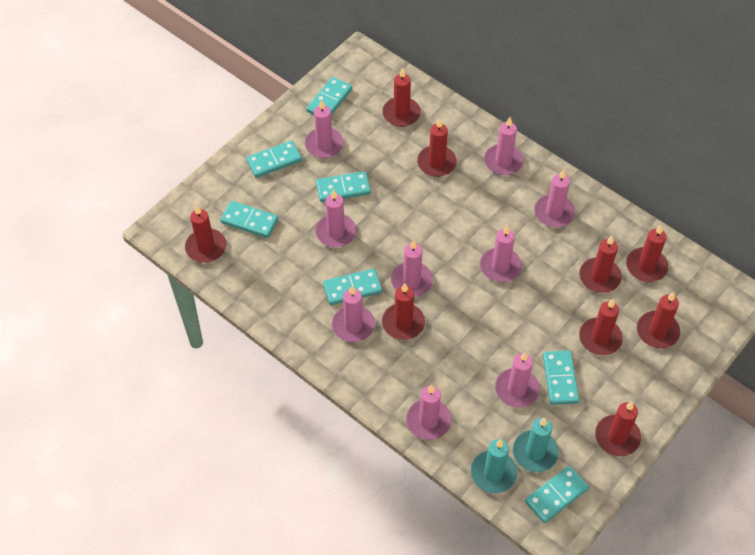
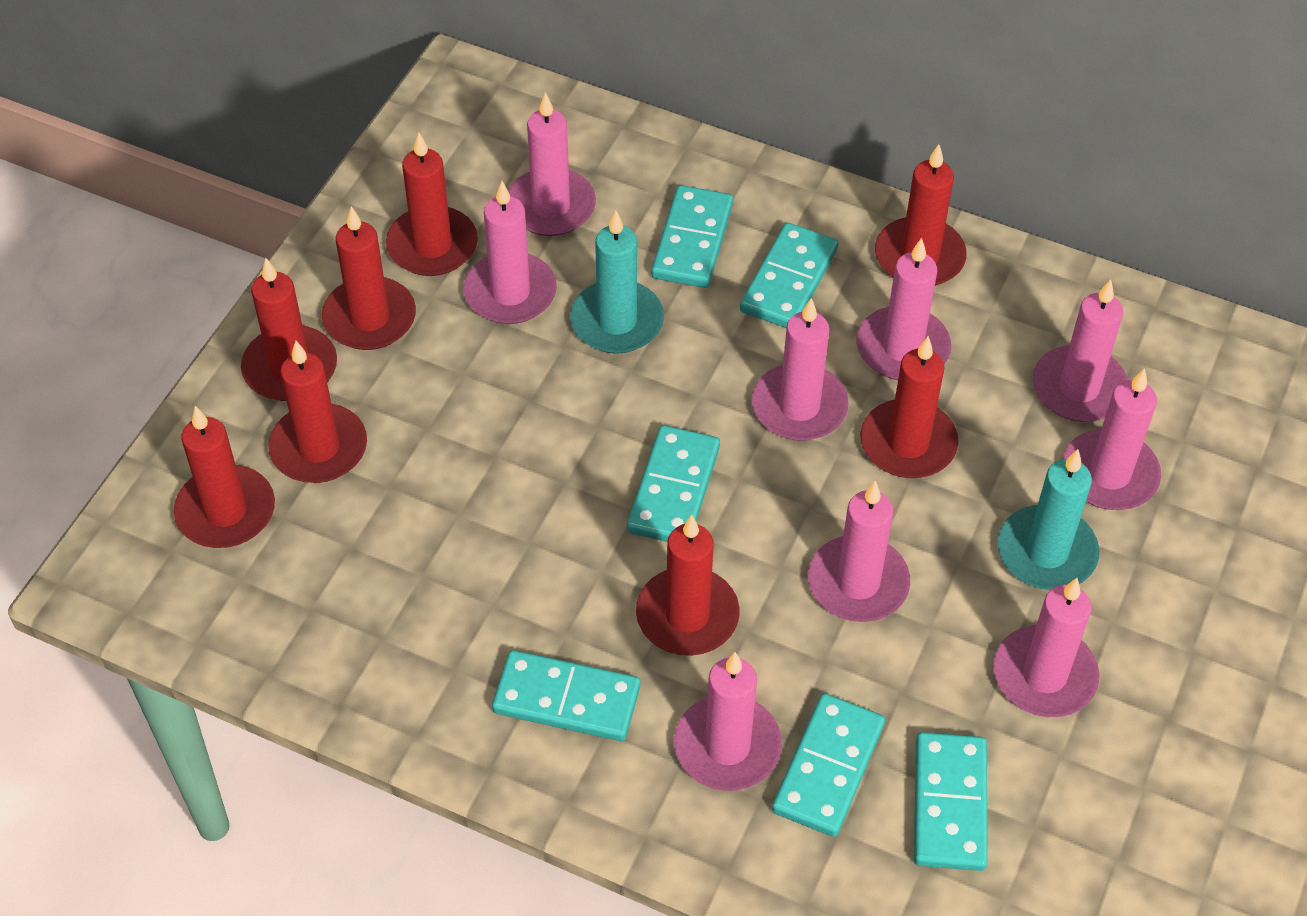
red candle: 9 -> 8
turquoise domino: 7 -> 6

